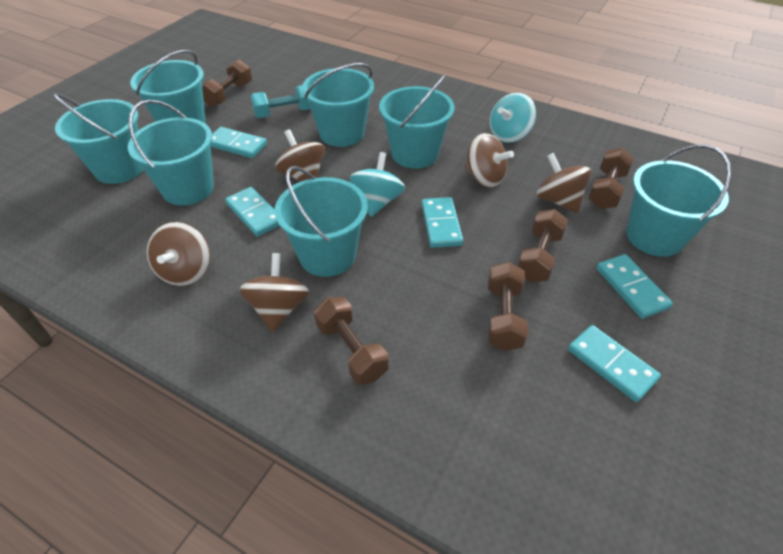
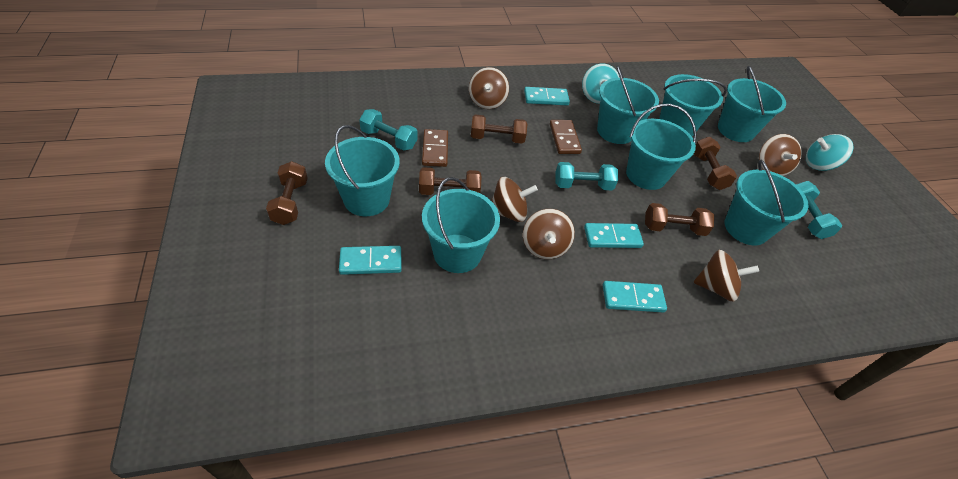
brown domino: 0 -> 2
turquoise domino: 5 -> 4
turquoise dumbbell: 1 -> 3

